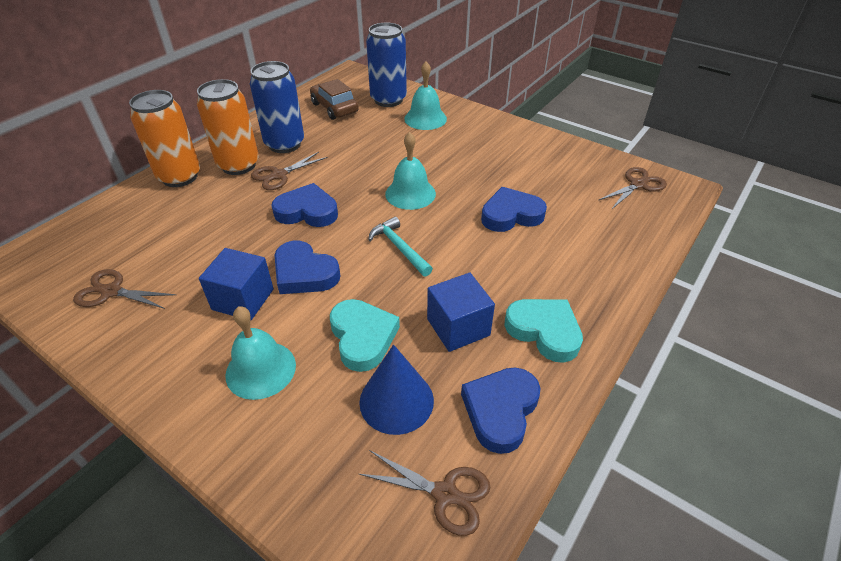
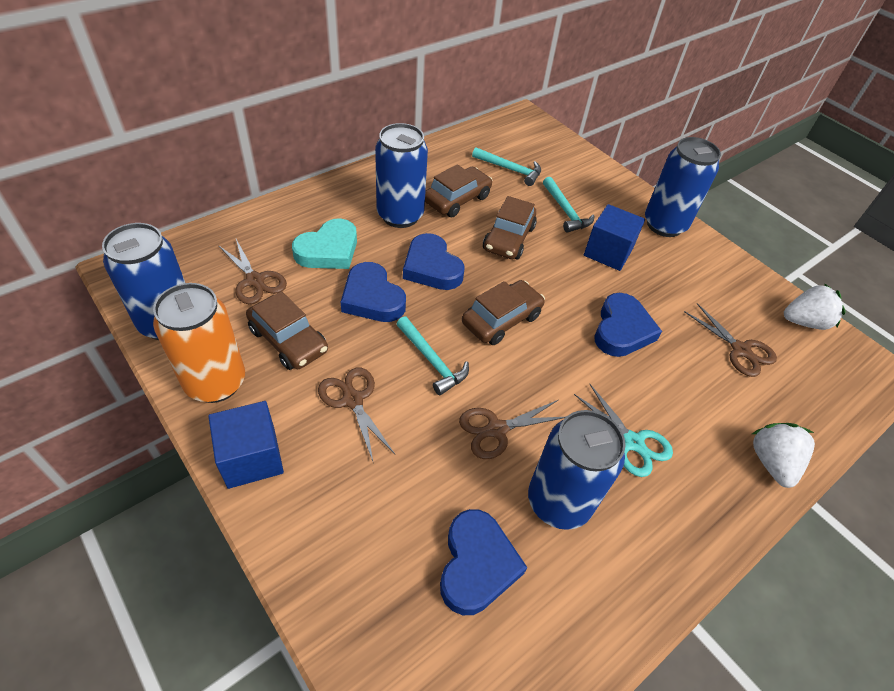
blue can: 2 -> 4
blue cone: 1 -> 0
brown car: 1 -> 4
orange can: 2 -> 1
turquoise bell: 3 -> 0
turquoise hammer: 1 -> 3
turquoise heart: 2 -> 1
turquoise scissors: 0 -> 1
white strawberry: 0 -> 2

